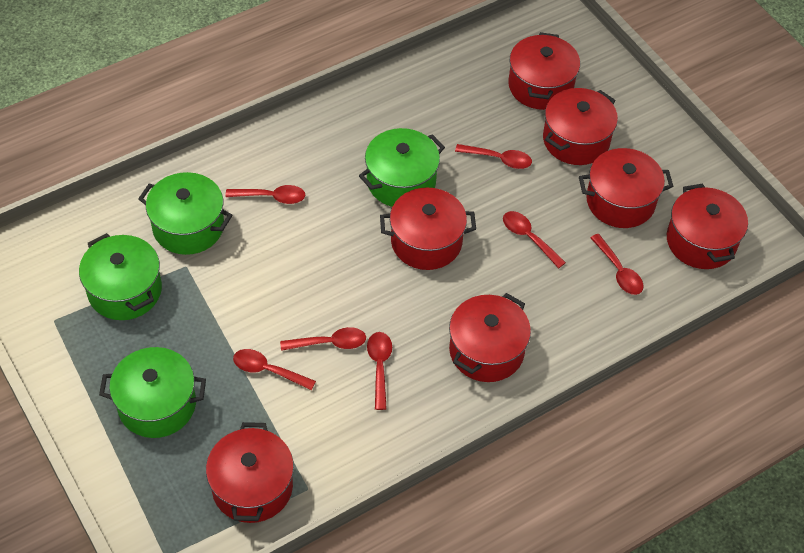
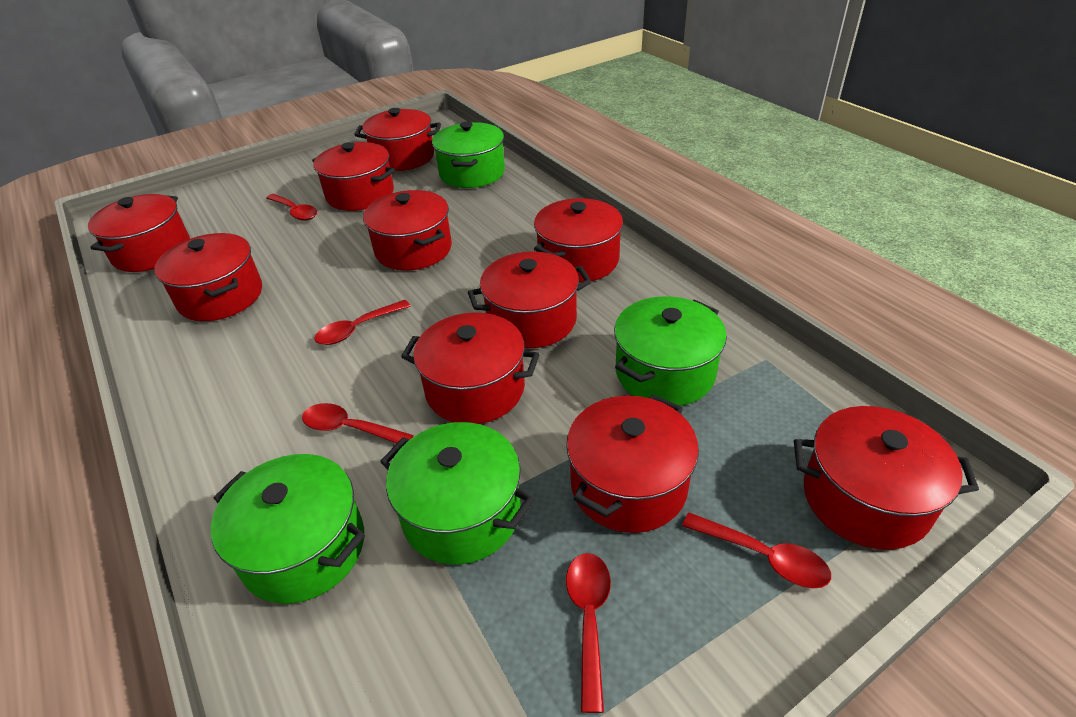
red pot: 7 -> 10
red spoon: 7 -> 5

